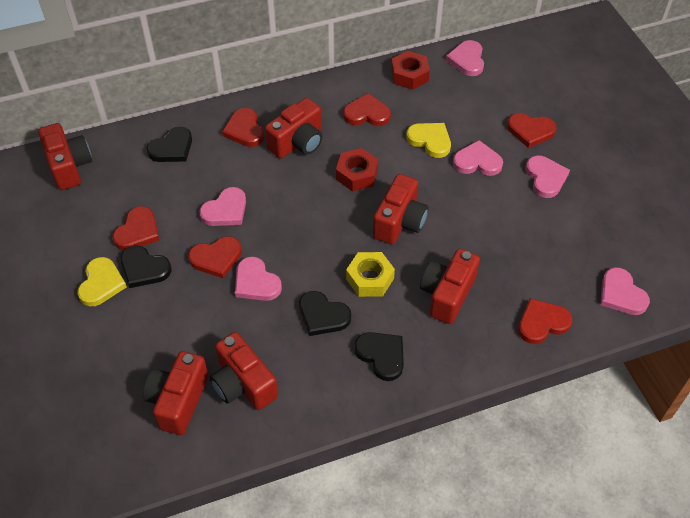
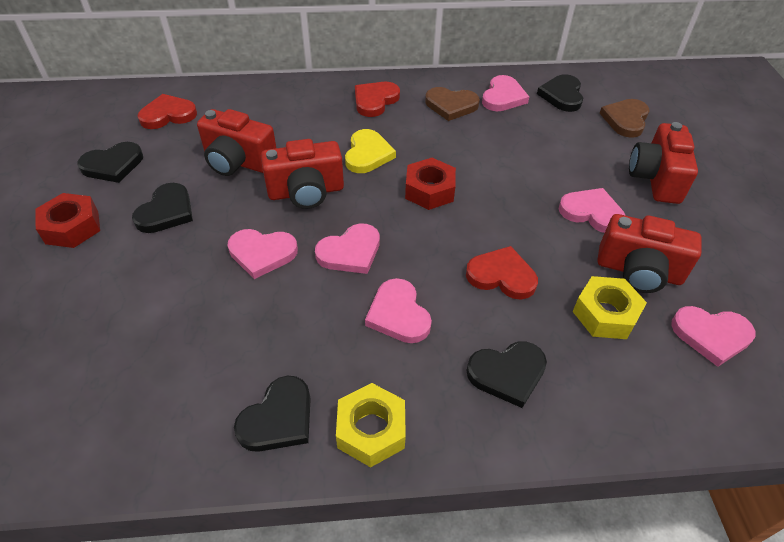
black heart: 4 -> 5
brown heart: 0 -> 2
red camera: 6 -> 4
red heart: 6 -> 3
yellow heart: 2 -> 1
yellow nut: 1 -> 2

